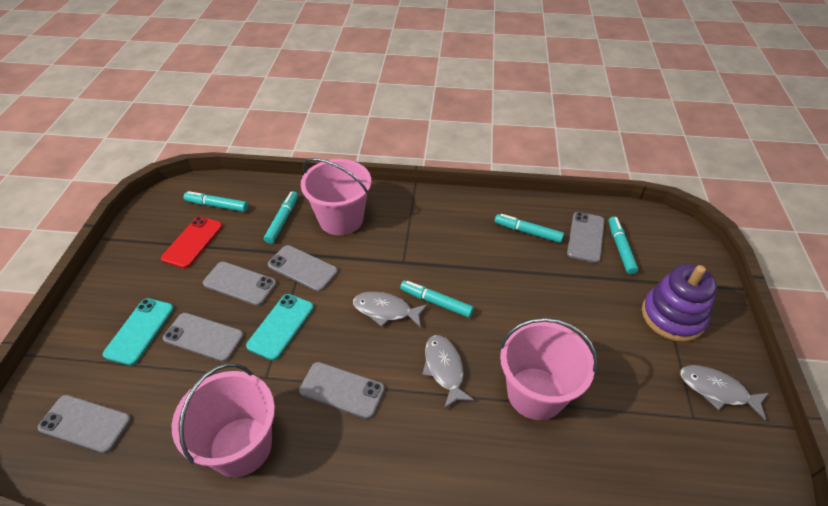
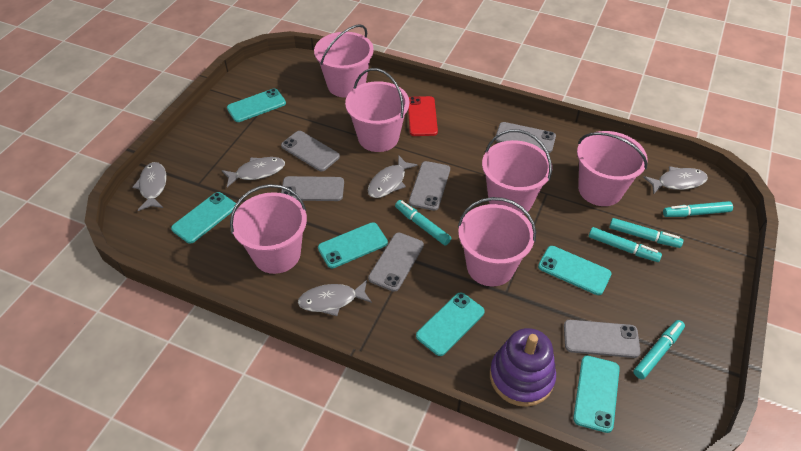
grey fish: 3 -> 5
pink bucket: 3 -> 6
turquoise phone: 2 -> 6

